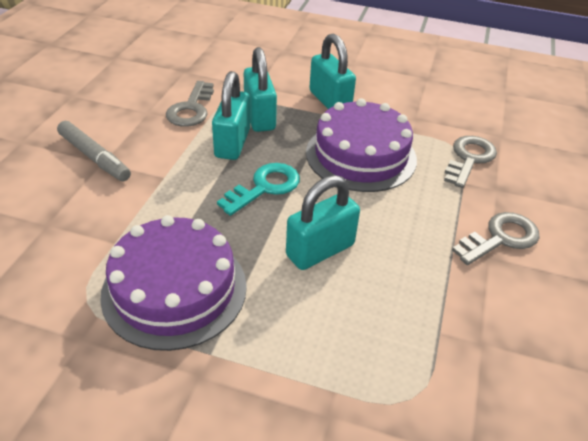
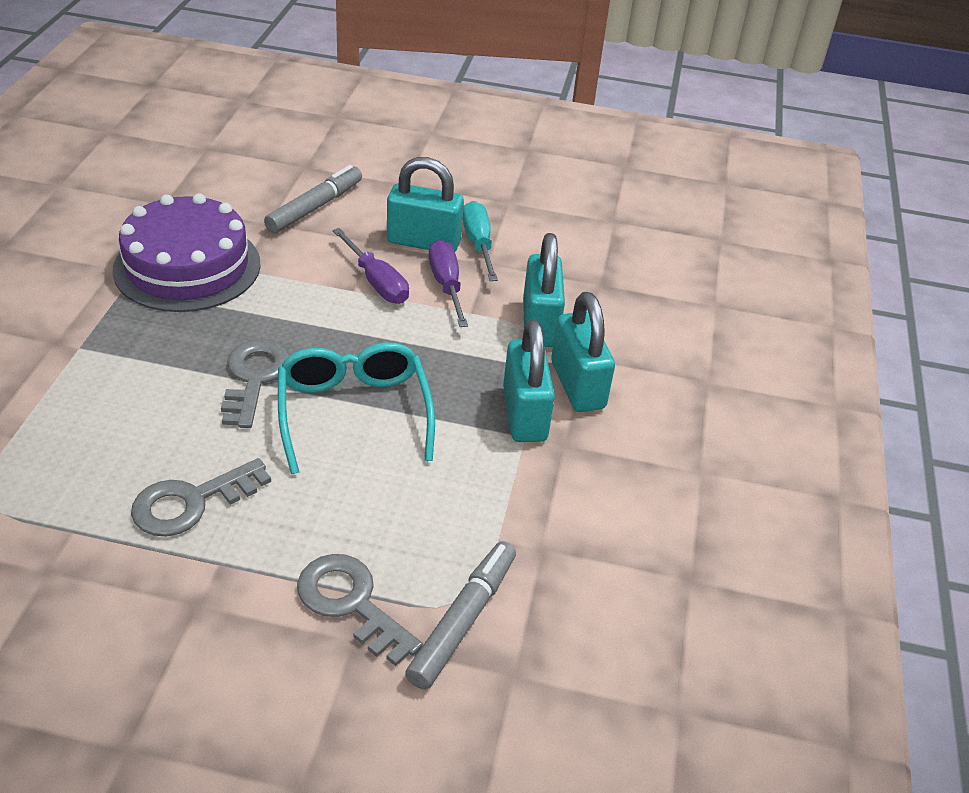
grey marker: 1 -> 2
purple cake: 2 -> 1
purple screwdriver: 0 -> 2
turquoise glasses: 0 -> 1
turquoise key: 1 -> 0
turquoise screwdriver: 0 -> 1

